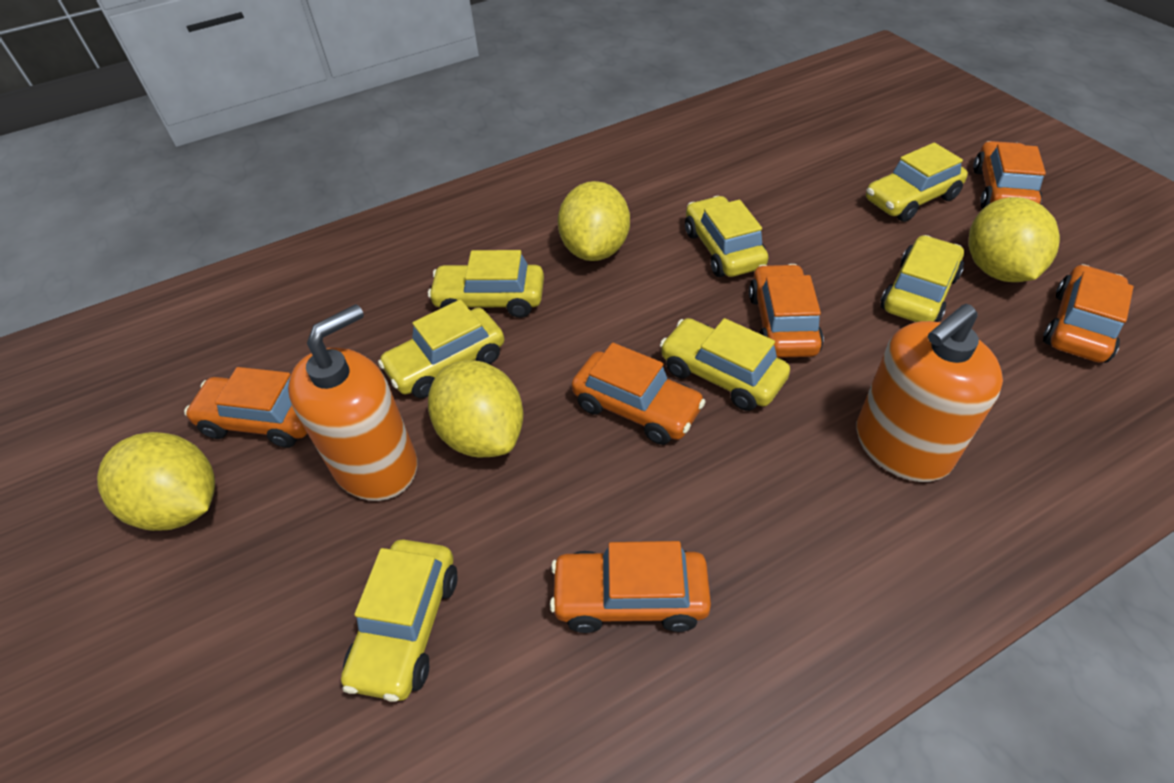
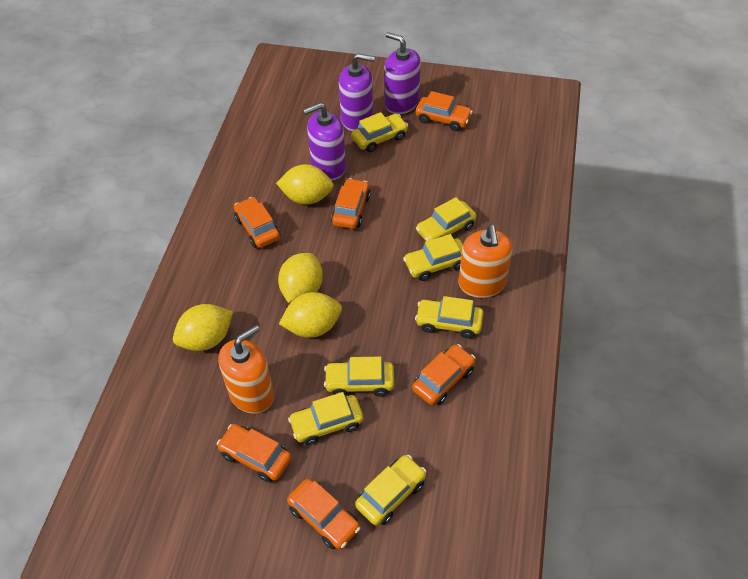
purple soap dispenser: 0 -> 3

